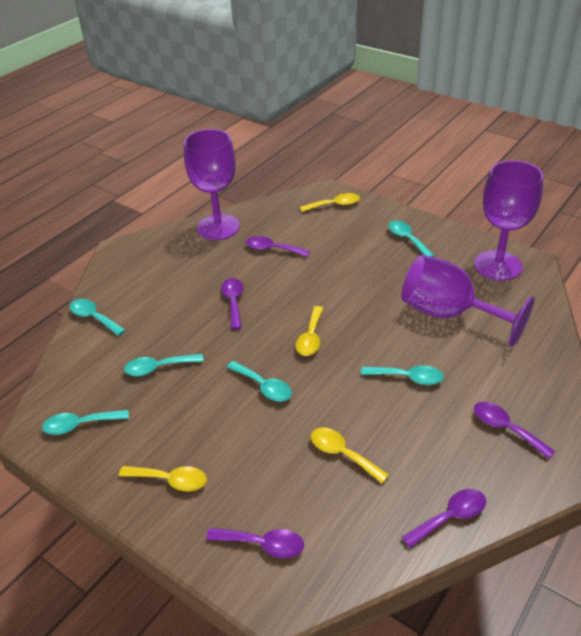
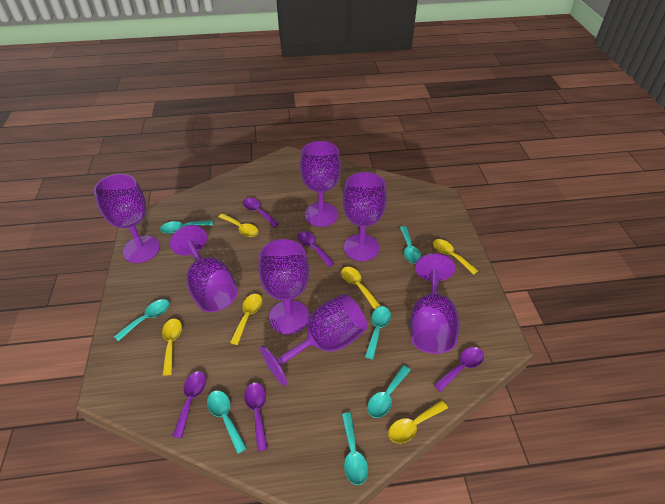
purple goblet: 3 -> 7
turquoise spoon: 6 -> 7
yellow spoon: 4 -> 6

